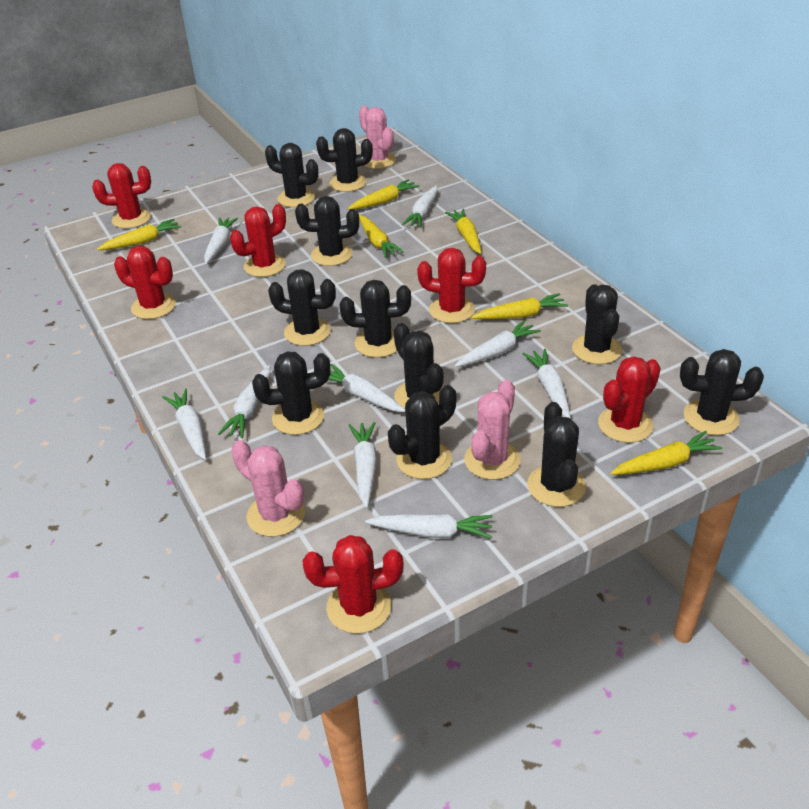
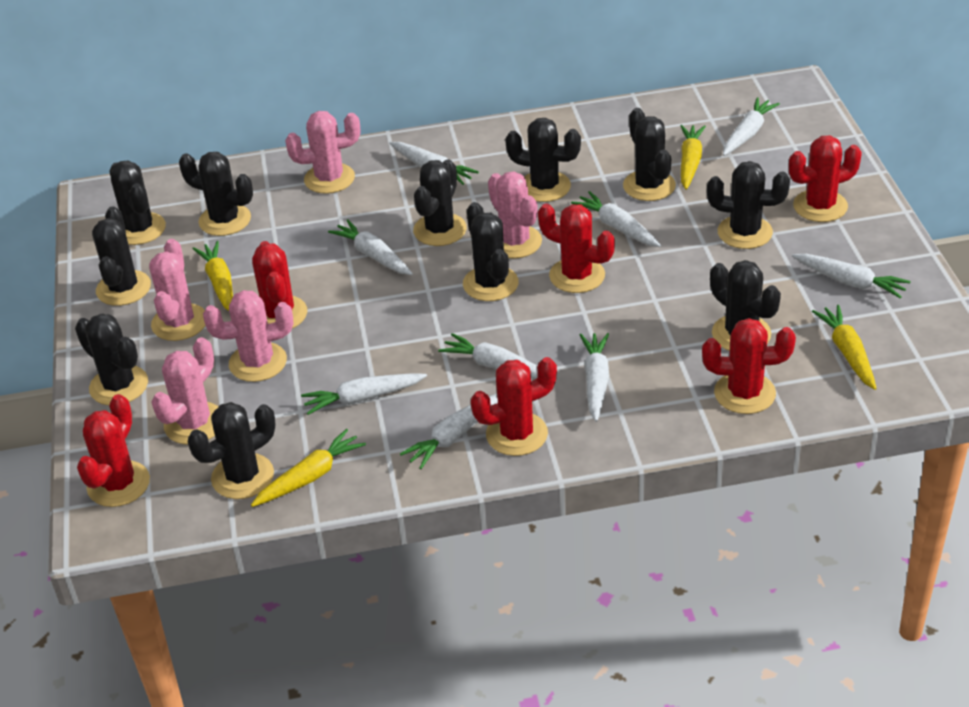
pink cactus: 3 -> 5
yellow carrot: 6 -> 4

